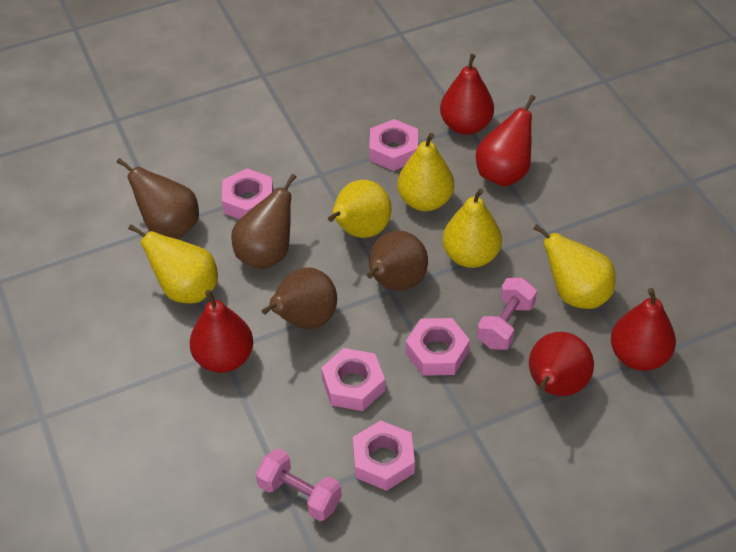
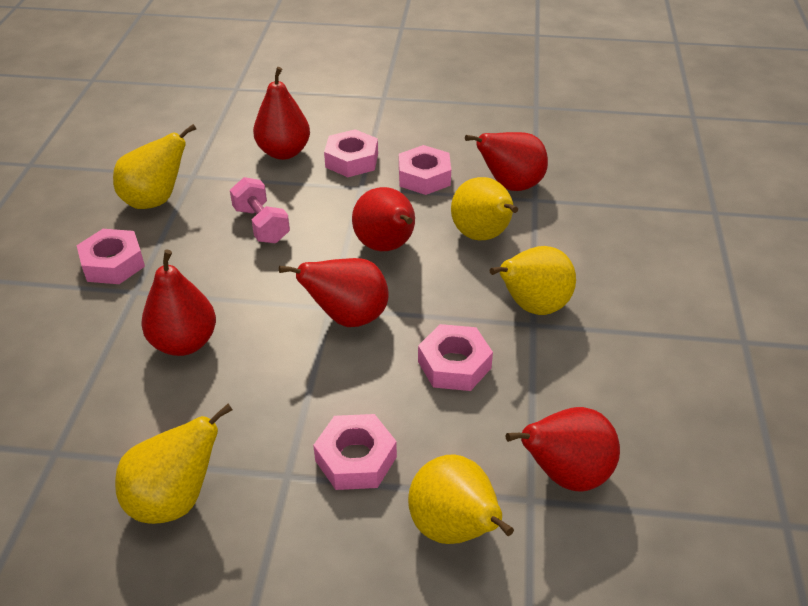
brown pear: 4 -> 0
pink dumbbell: 2 -> 1
red pear: 5 -> 6

